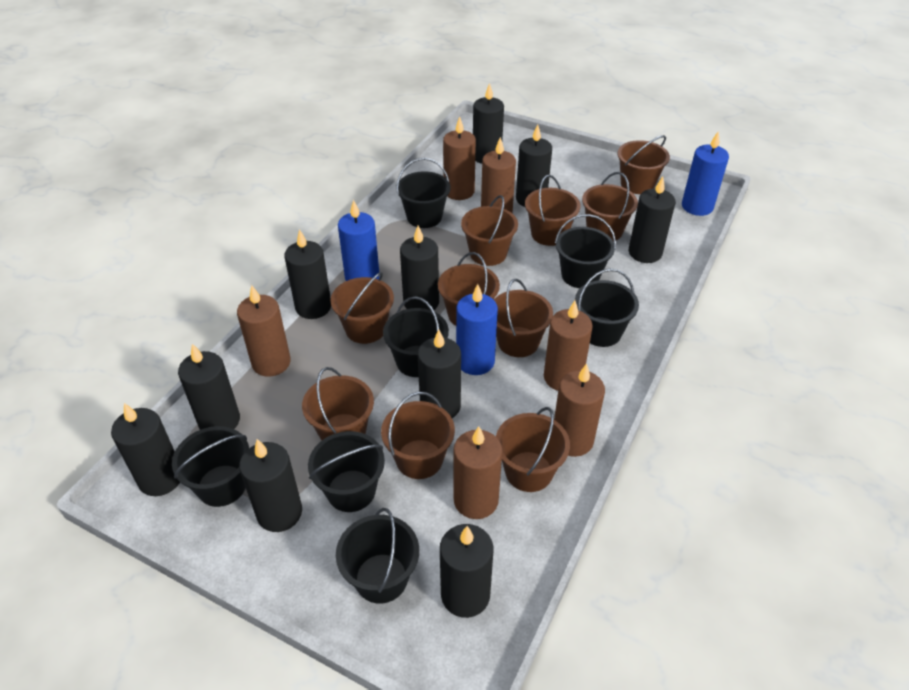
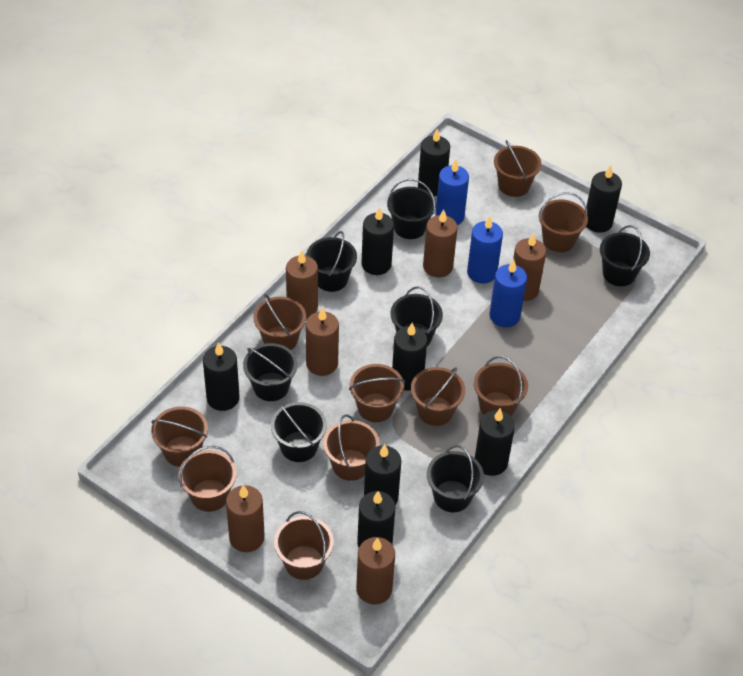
black candle: 10 -> 8

